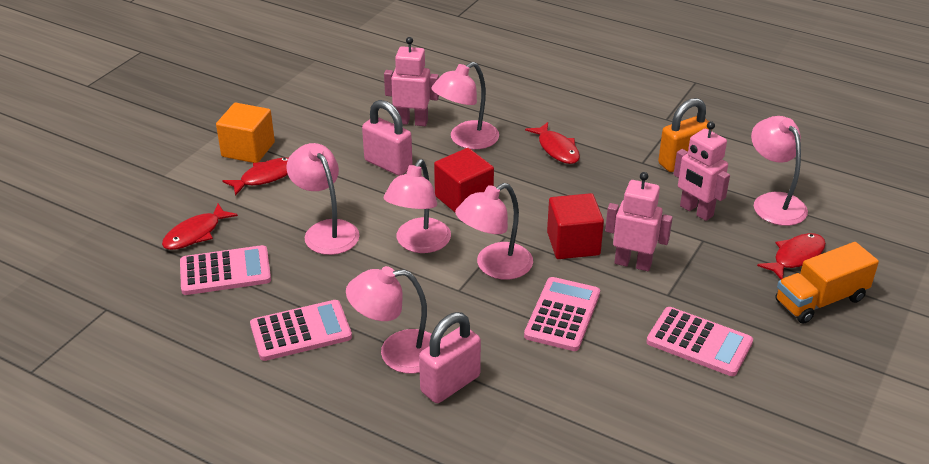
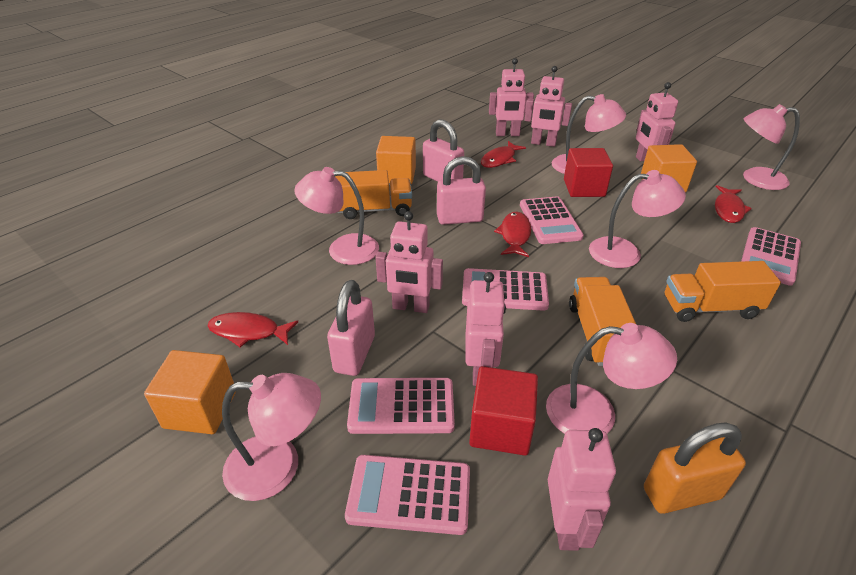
orange cube: 1 -> 3
orange truck: 1 -> 3
pink calculator: 4 -> 5
pink padlock: 2 -> 3
pink robot: 3 -> 6

